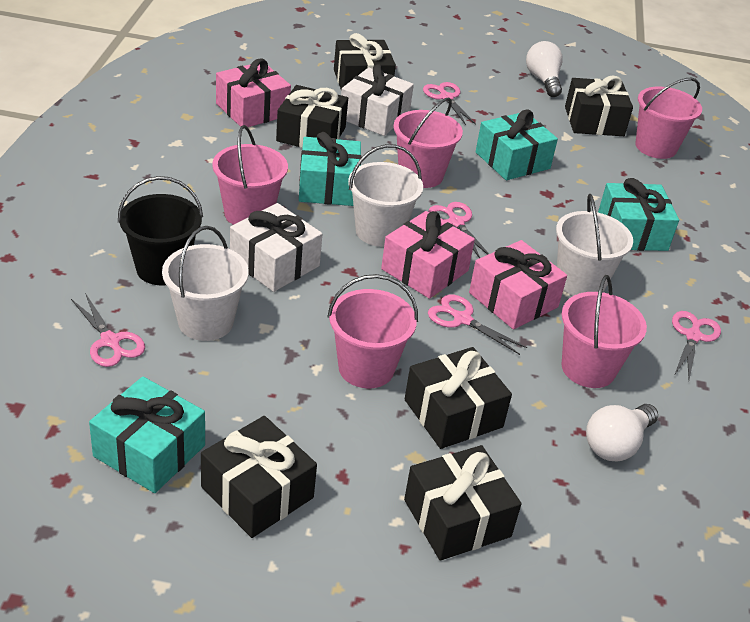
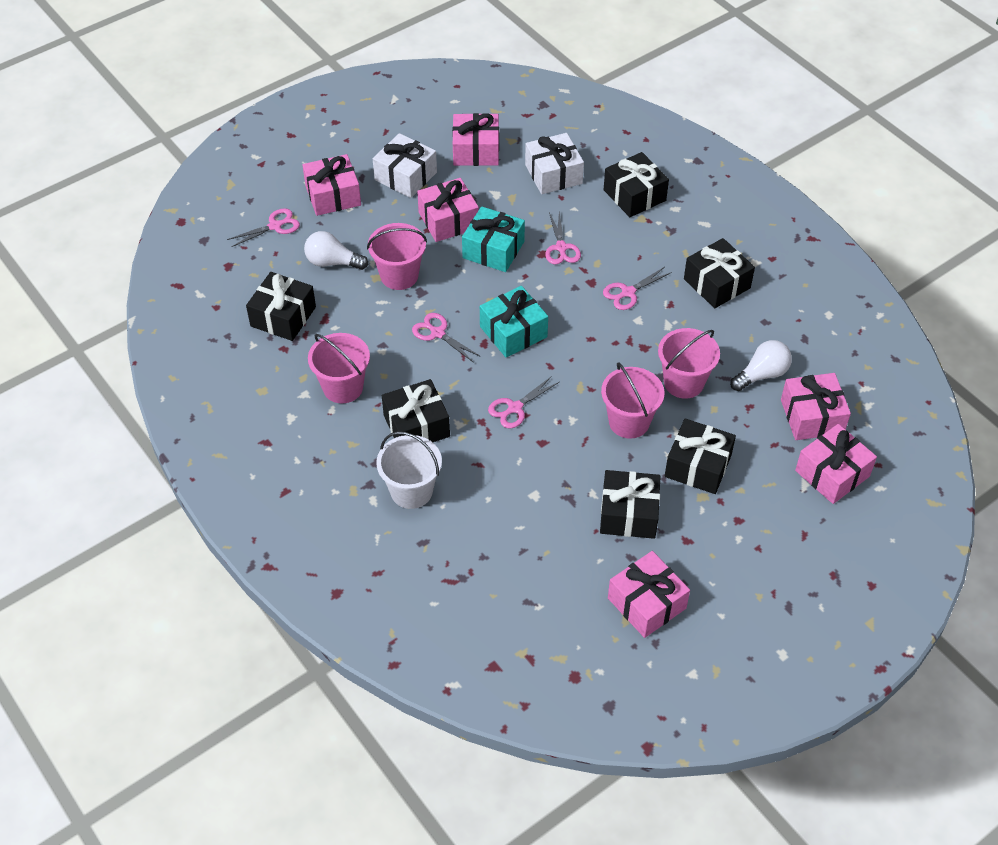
black bucket: 1 -> 0
pink bucket: 5 -> 4
pink gift: 3 -> 6
turquoise gift: 4 -> 2
white bucket: 3 -> 1

